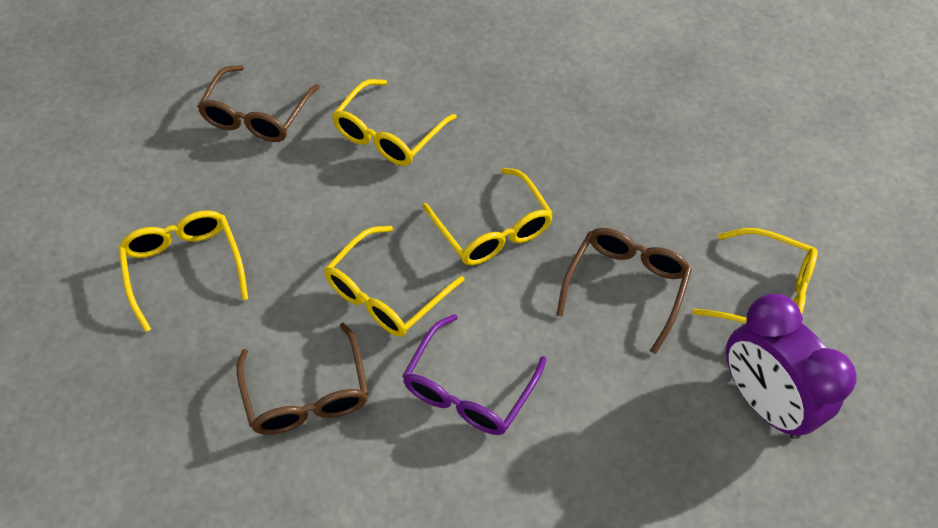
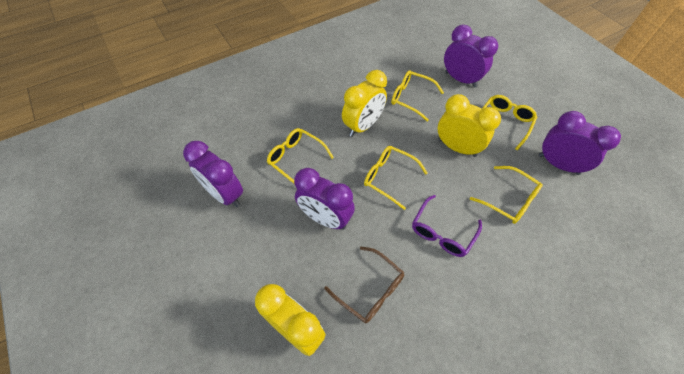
brown glasses: 3 -> 1
purple clock: 1 -> 4
yellow clock: 0 -> 3

